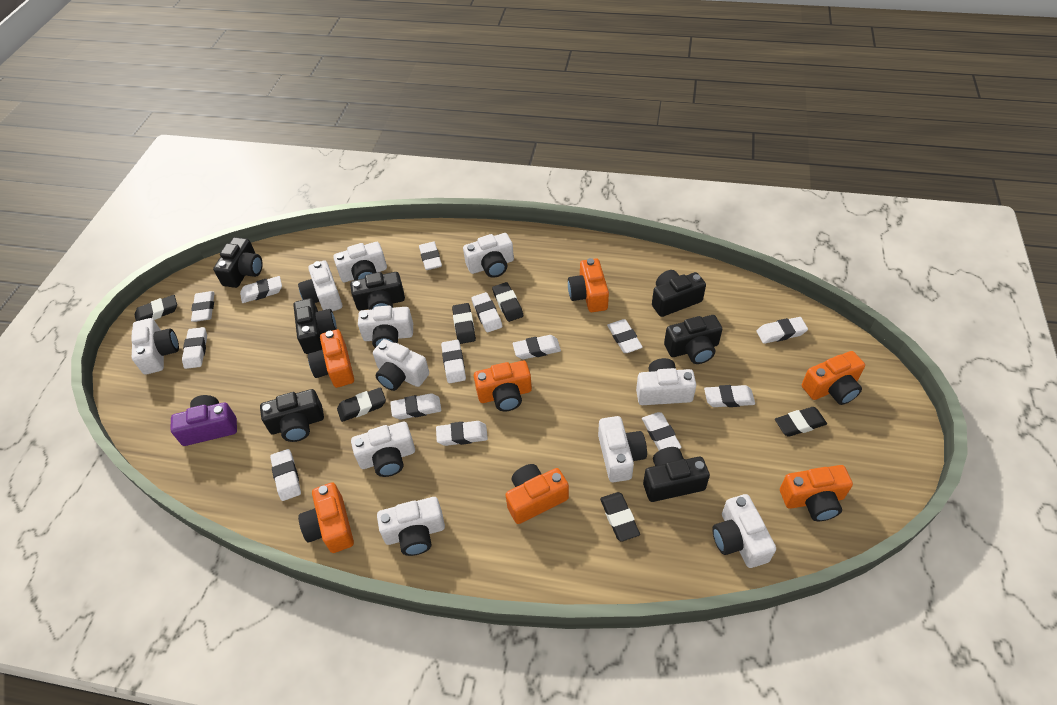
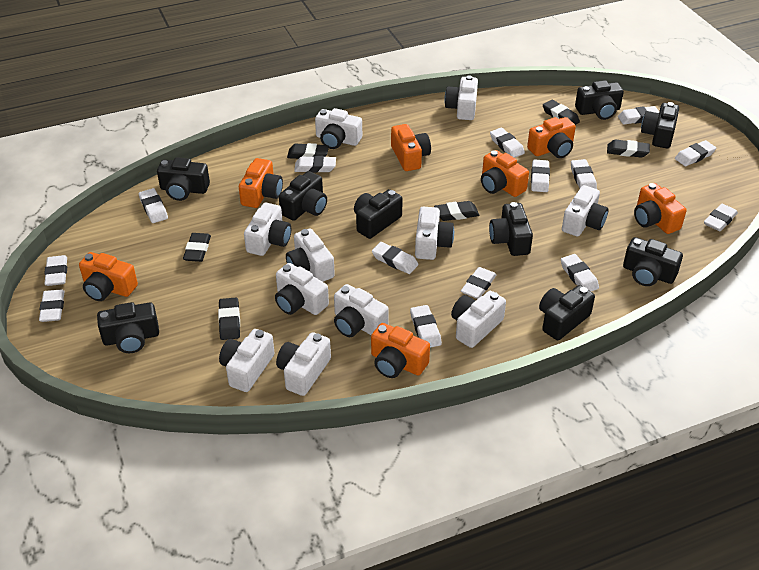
black camera: 7 -> 9
purple camera: 1 -> 0

